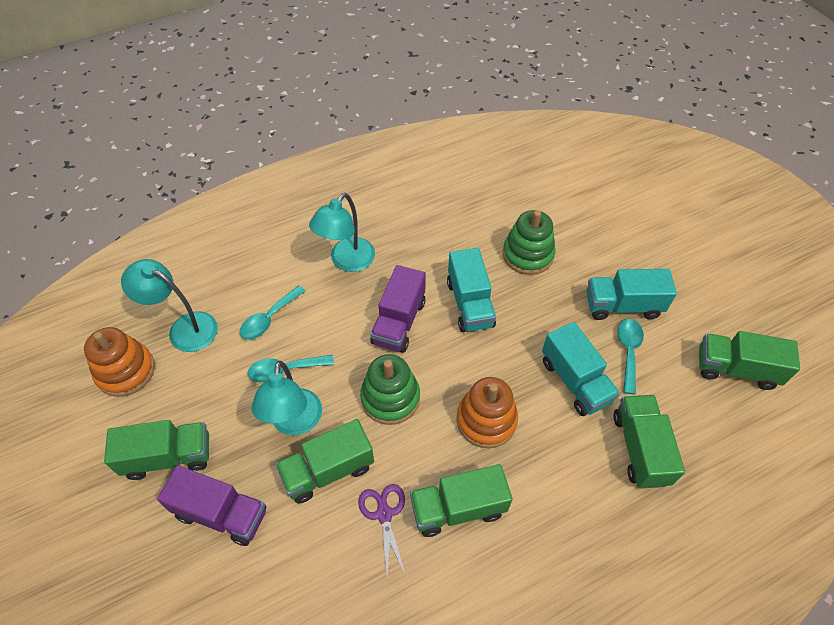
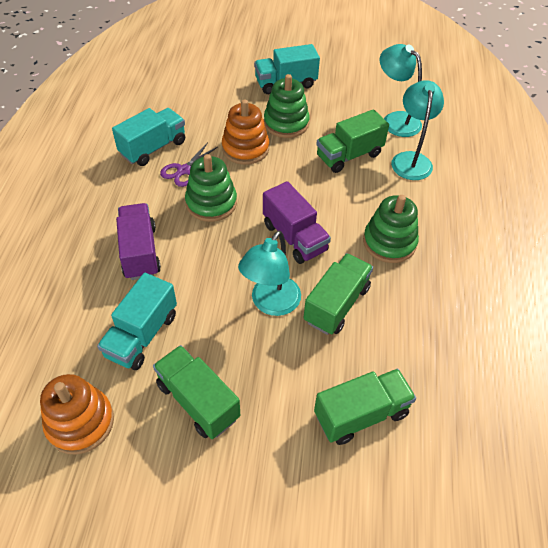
green stacking toy: 2 -> 3
green truck: 5 -> 4
turquoise spoon: 3 -> 0

